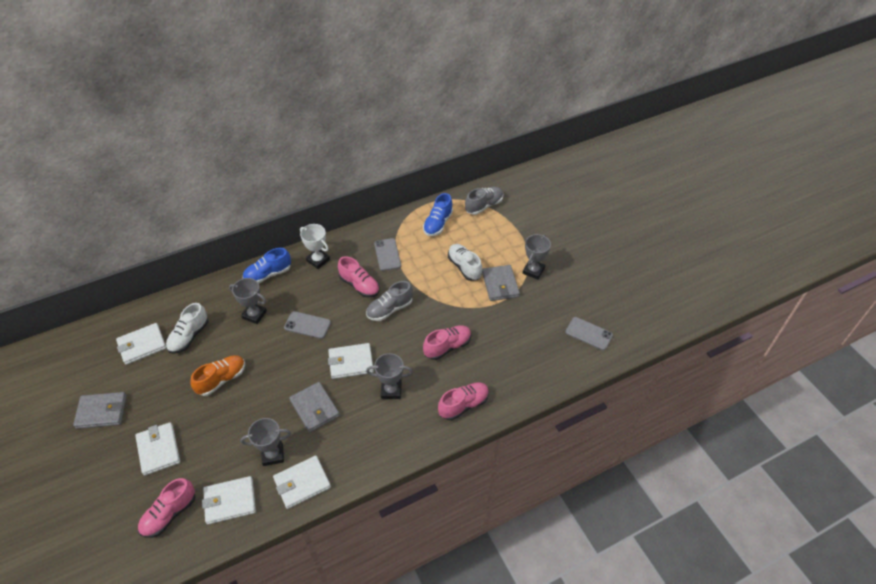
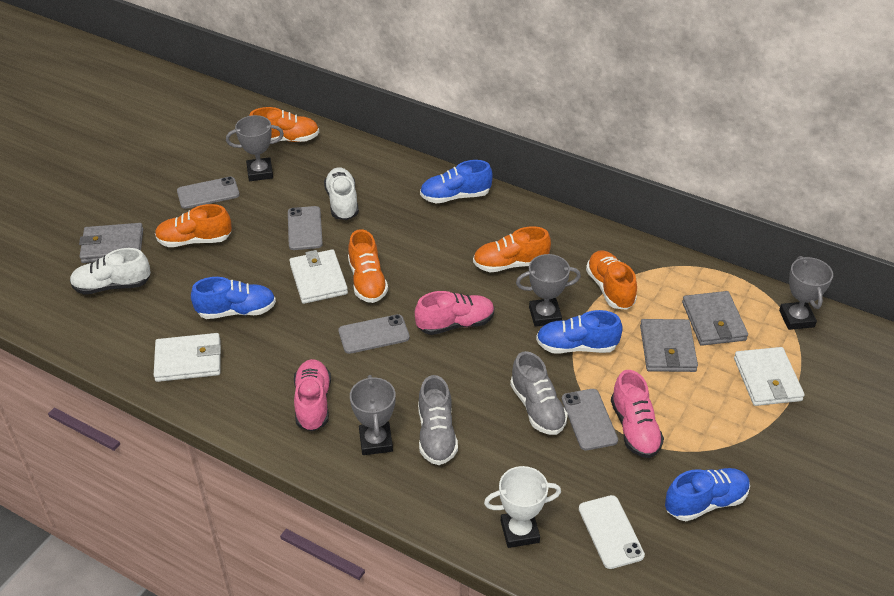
blue shoe: 2 -> 4
grey phone: 3 -> 4
orange shoe: 1 -> 5
pink shoe: 4 -> 3
white phone: 0 -> 1
white wallet: 5 -> 3

